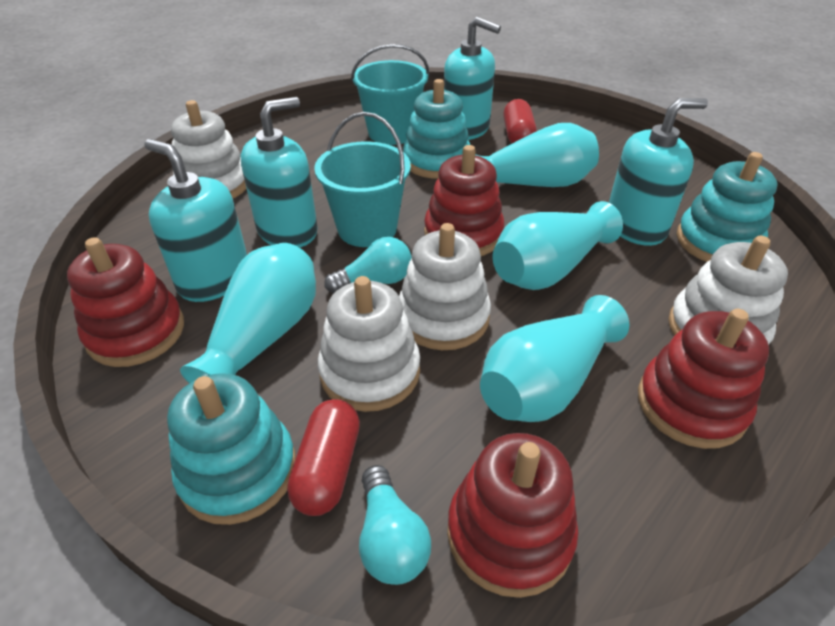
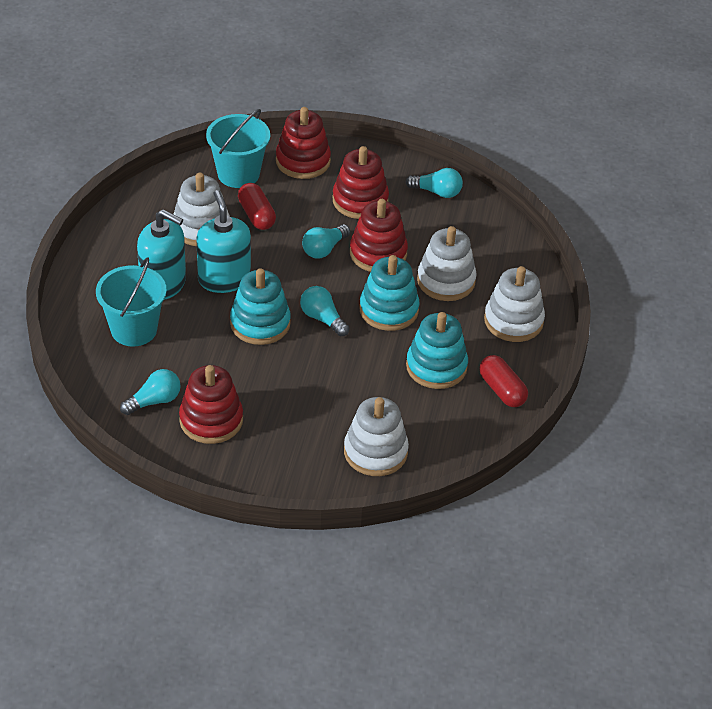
turquoise light bulb: 2 -> 4
turquoise soap dispenser: 4 -> 2
turquoise vase: 4 -> 0

